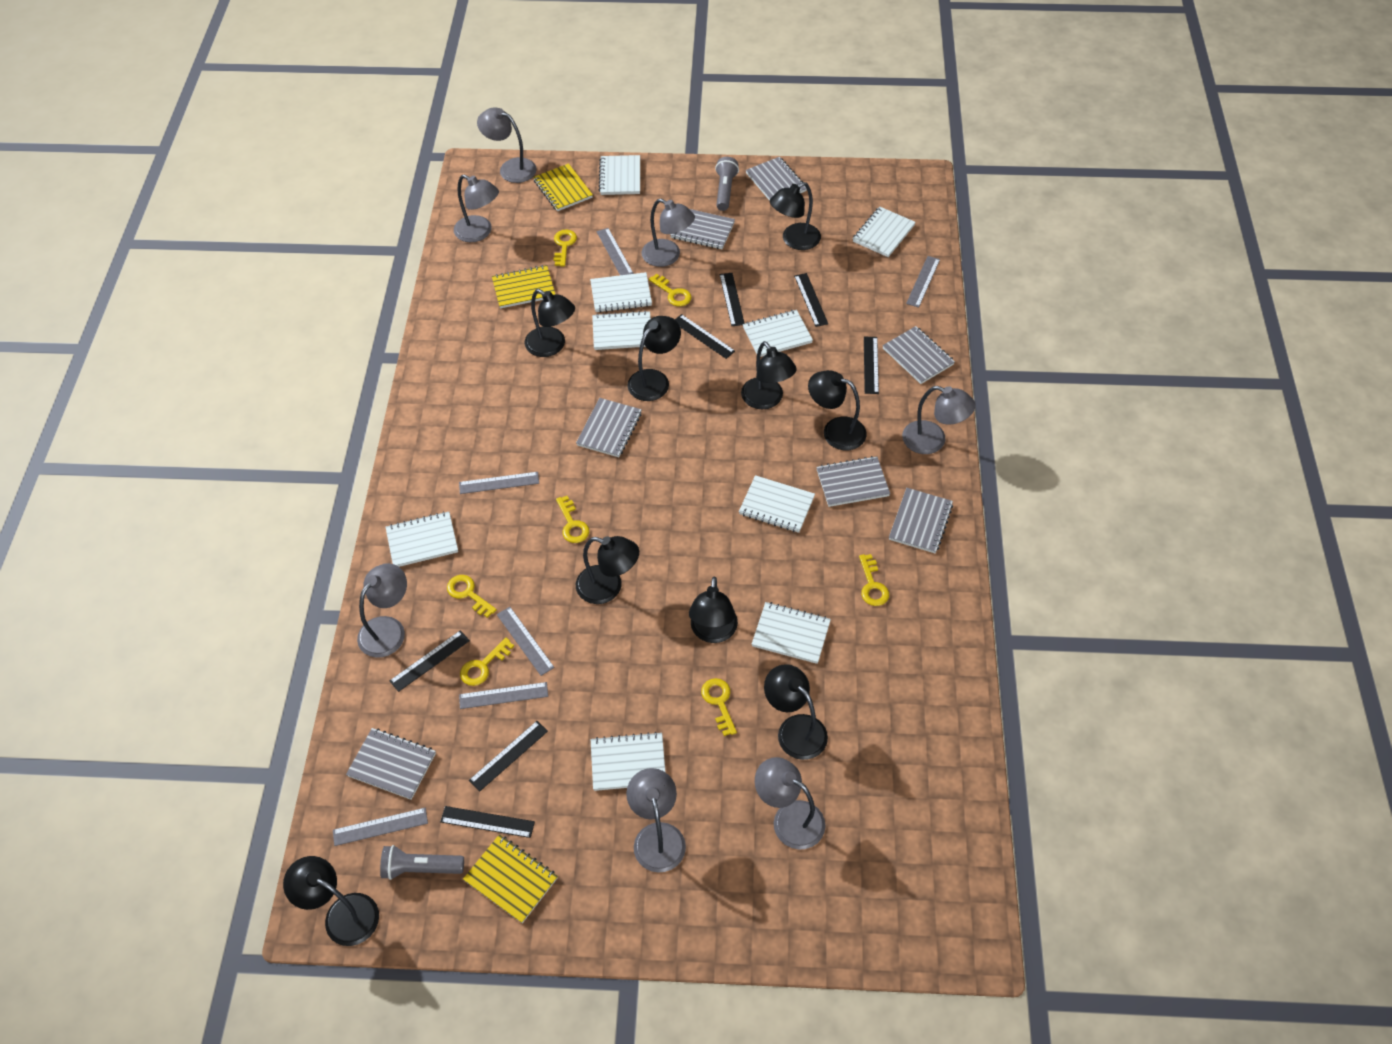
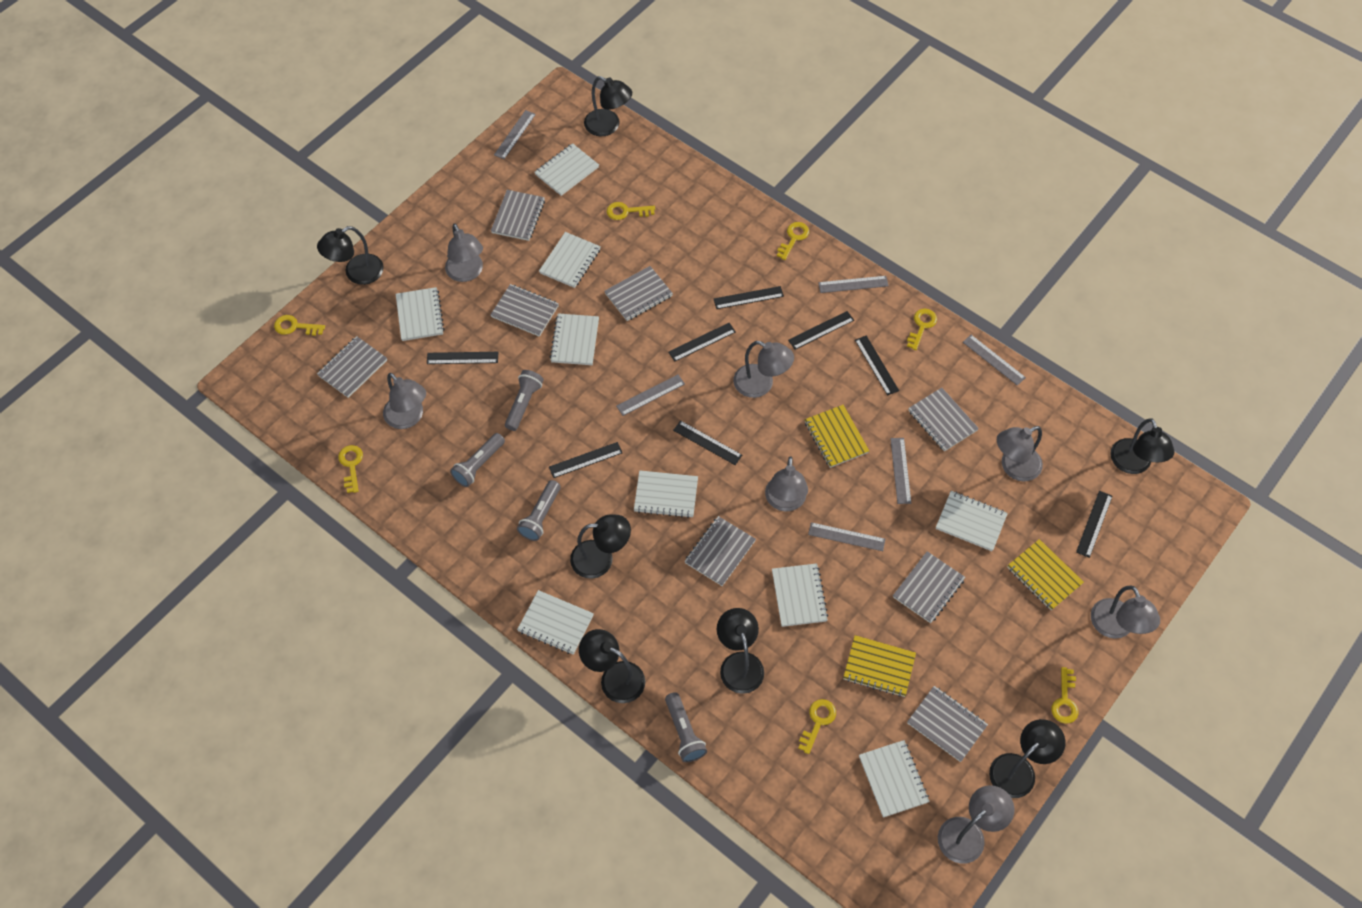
black lamp: 9 -> 7
black ruler: 7 -> 8
grey flashlight: 2 -> 4
grey notebook: 7 -> 8

